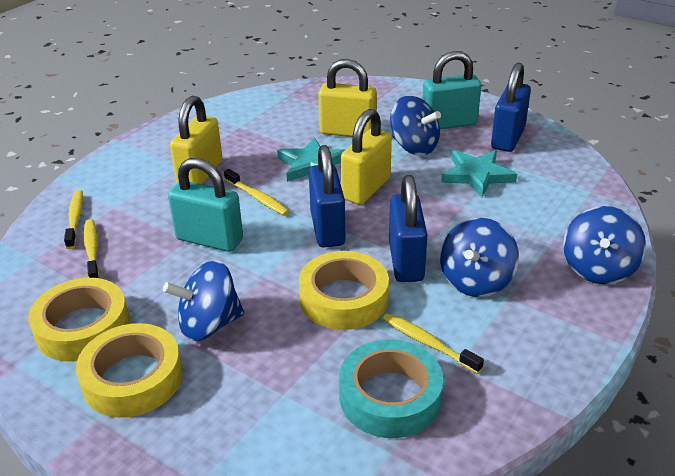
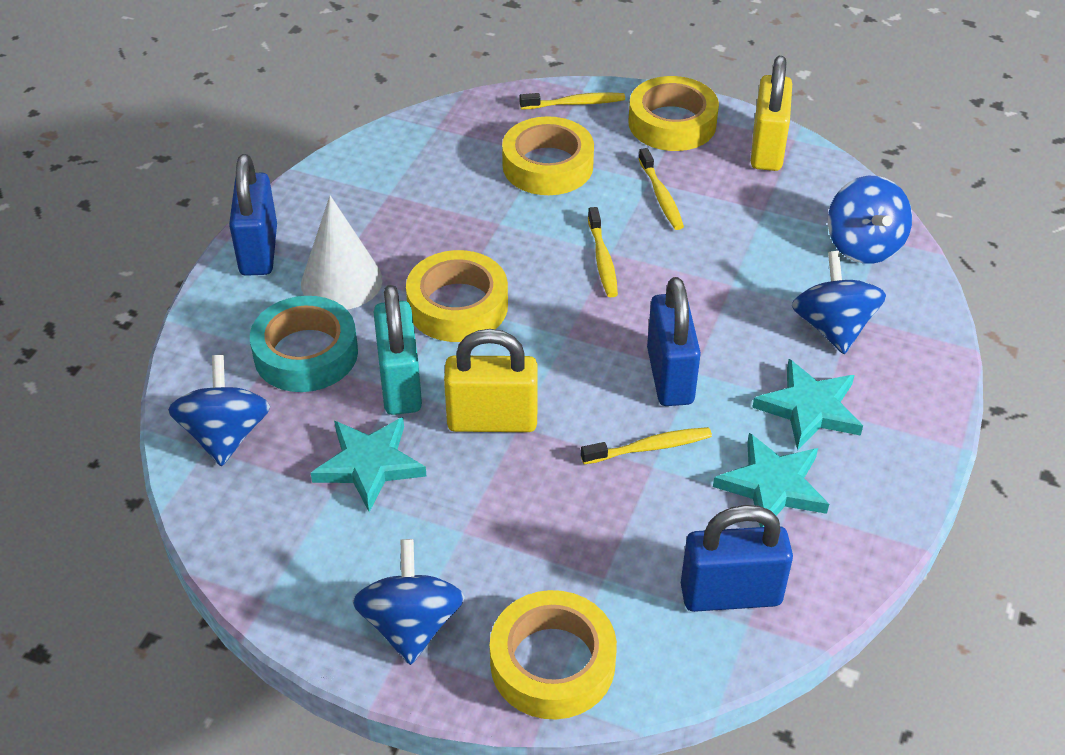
turquoise padlock: 2 -> 1
turquoise star: 2 -> 3
white cone: 0 -> 1
yellow padlock: 3 -> 2
yellow tape: 3 -> 4

